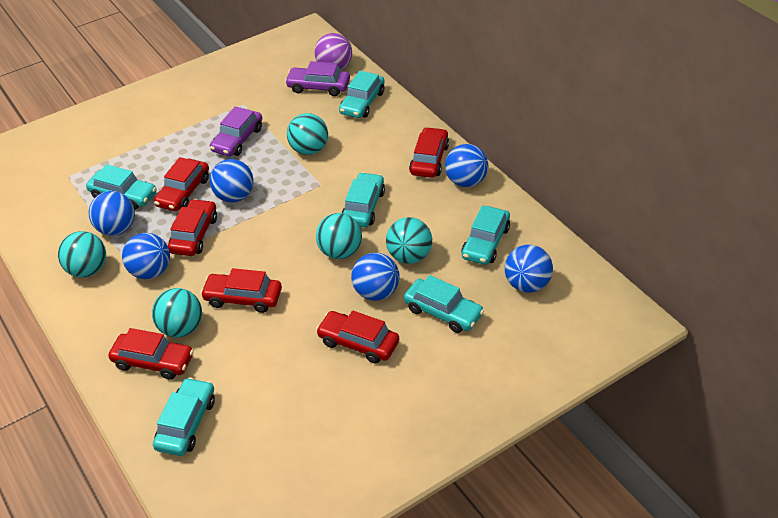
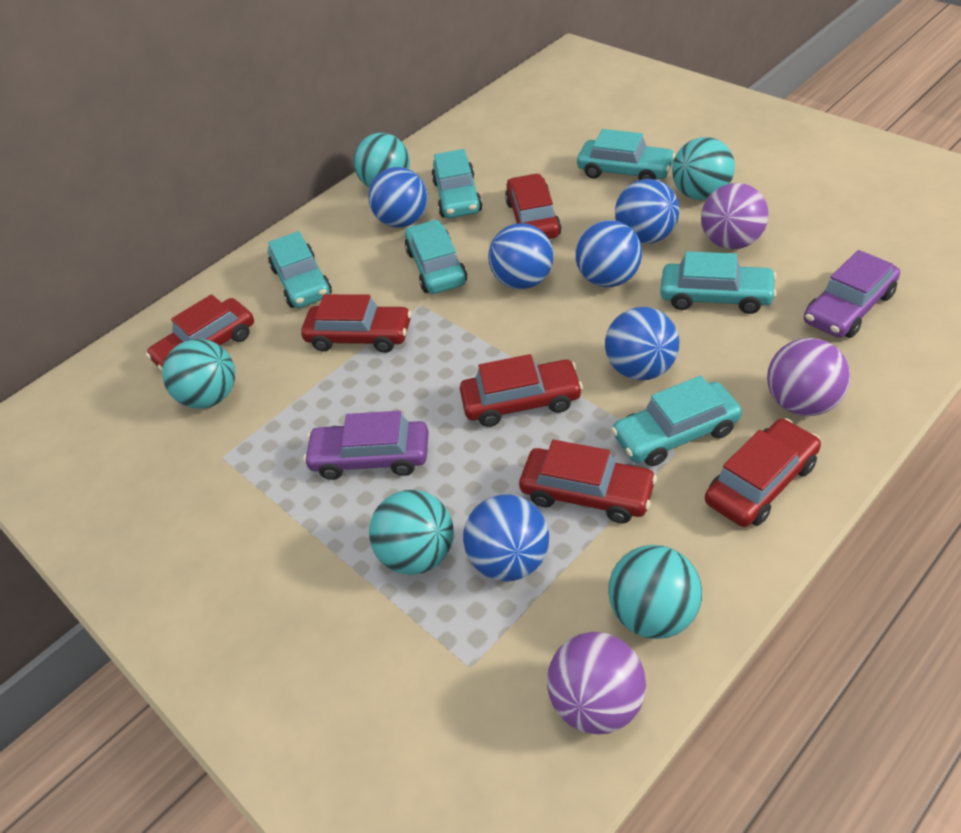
purple ball: 1 -> 3

